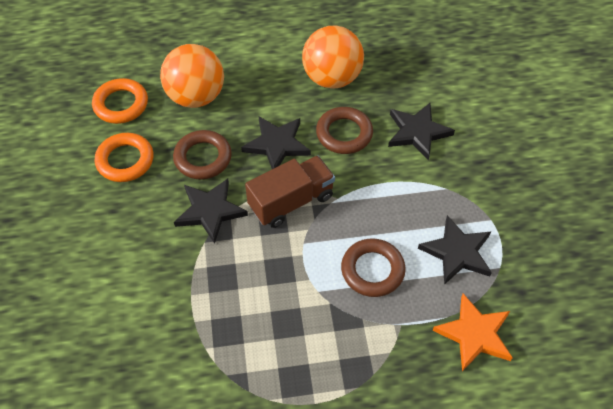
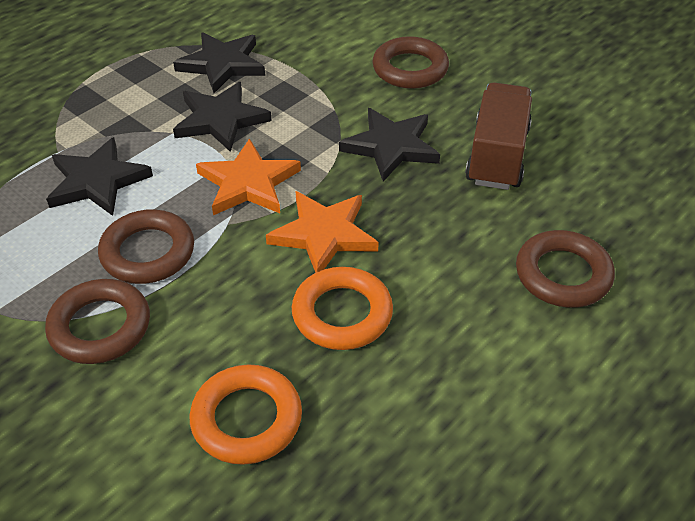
brown ring: 3 -> 4
orange ball: 2 -> 0
orange star: 1 -> 2

